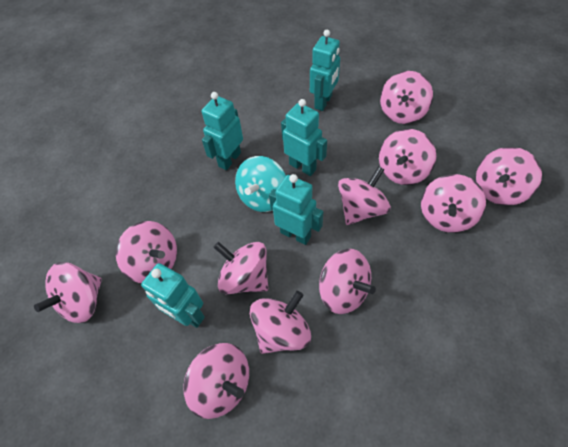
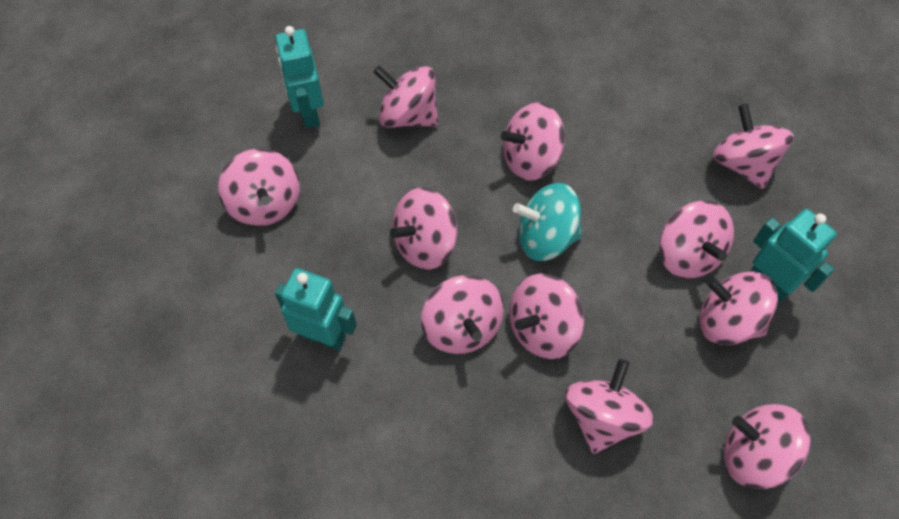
turquoise robot: 5 -> 3

